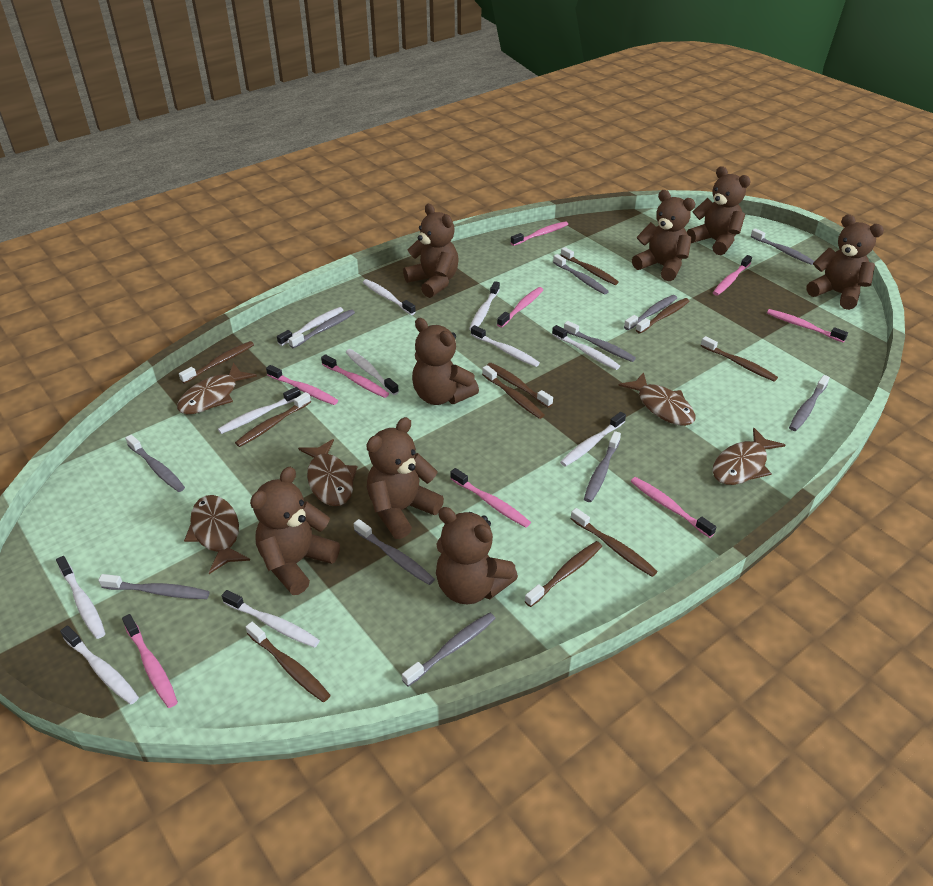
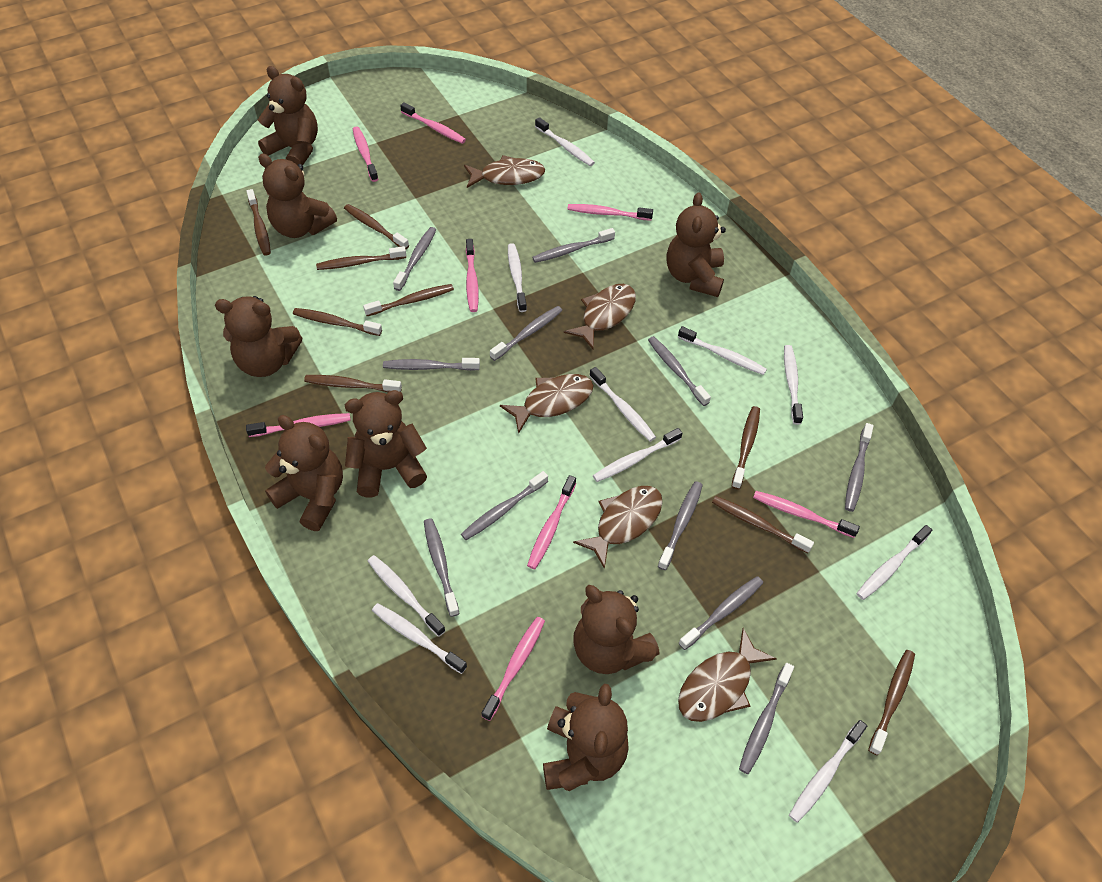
brown toothbrush: 10 -> 9
pink toothbrush: 9 -> 8
white toothbrush: 11 -> 10

